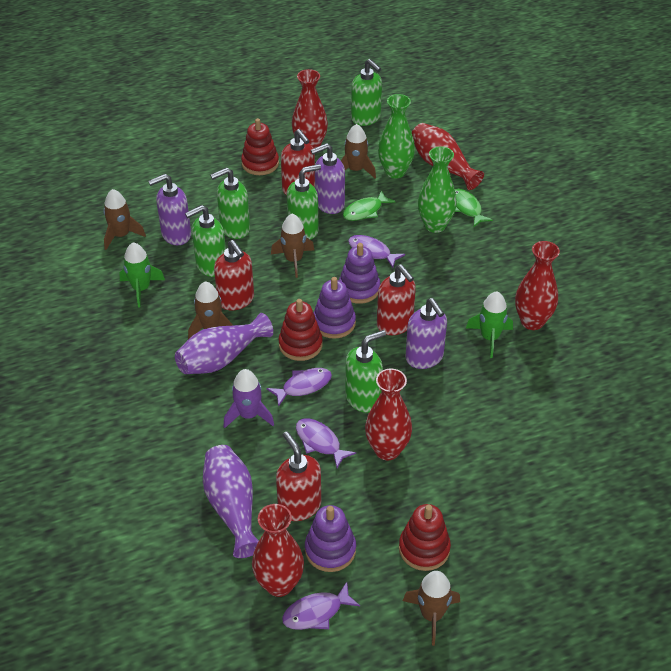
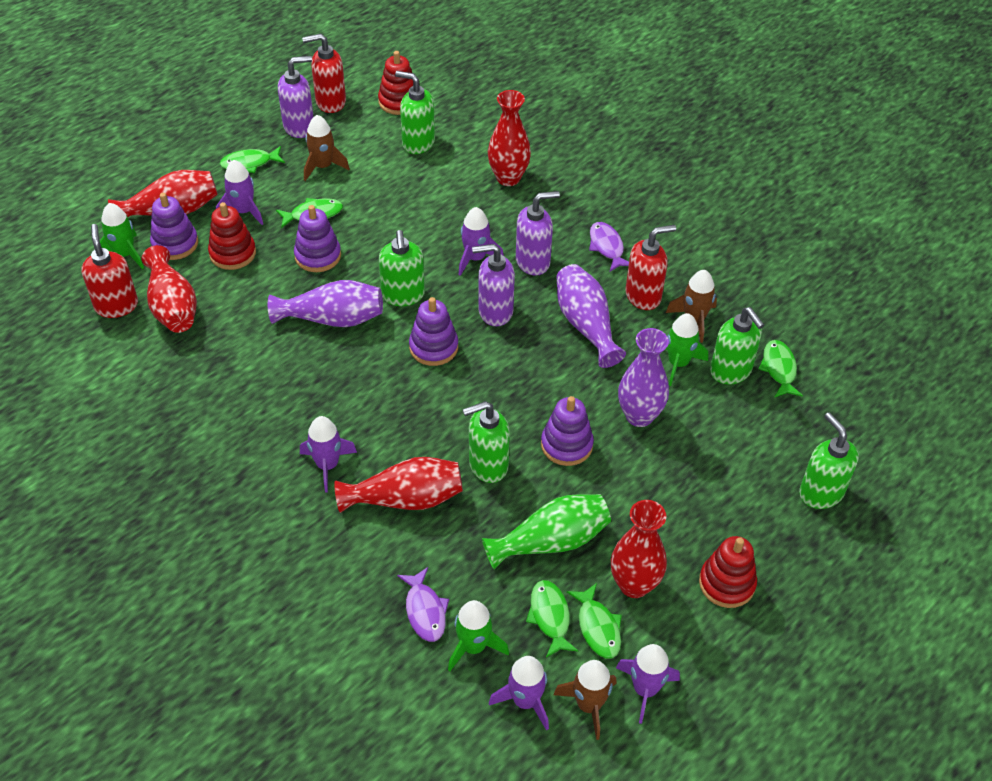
brown rocket: 5 -> 3
green fish: 2 -> 5
green rocket: 2 -> 3
green vase: 2 -> 1
purple fish: 4 -> 2
purple rocket: 1 -> 5
purple stacking toy: 3 -> 4
purple vase: 2 -> 3
red soap dispenser: 4 -> 3

